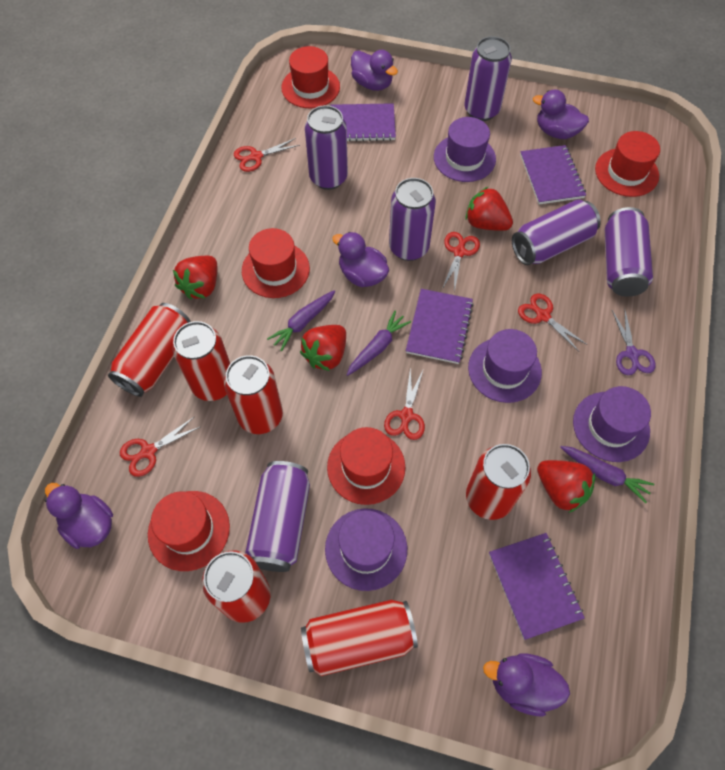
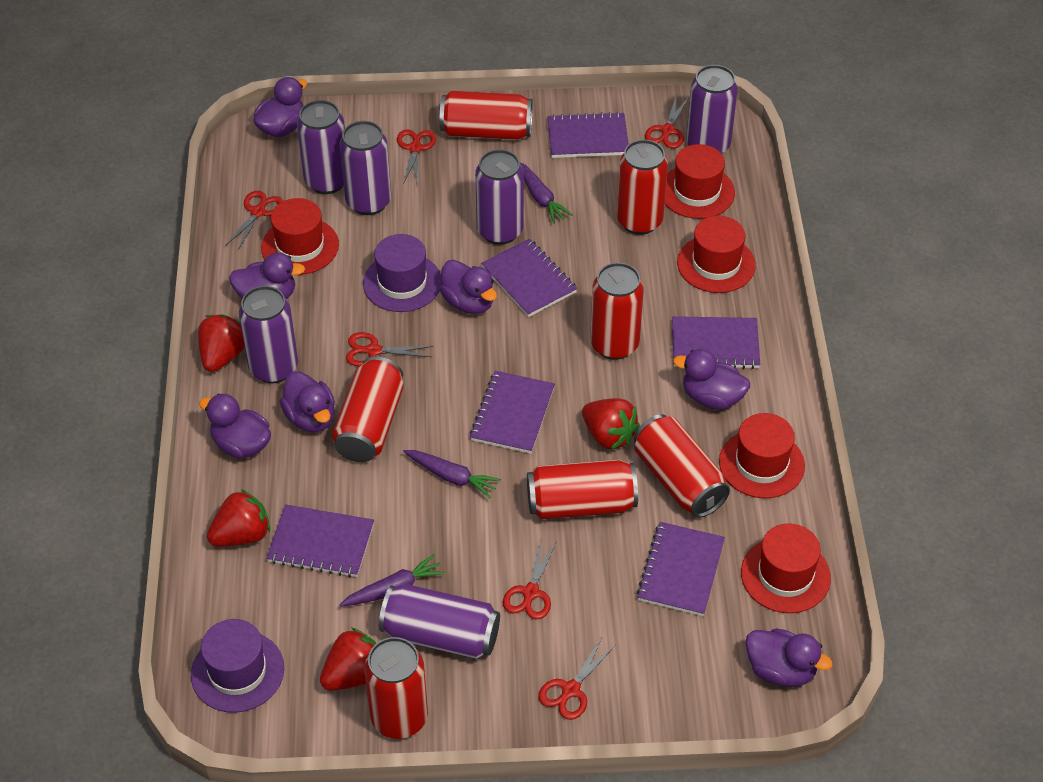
purple duck: 5 -> 7
purple hat: 4 -> 2
purple notebook: 4 -> 6
purple scissors: 1 -> 0
red can: 6 -> 7
red scissors: 5 -> 6

